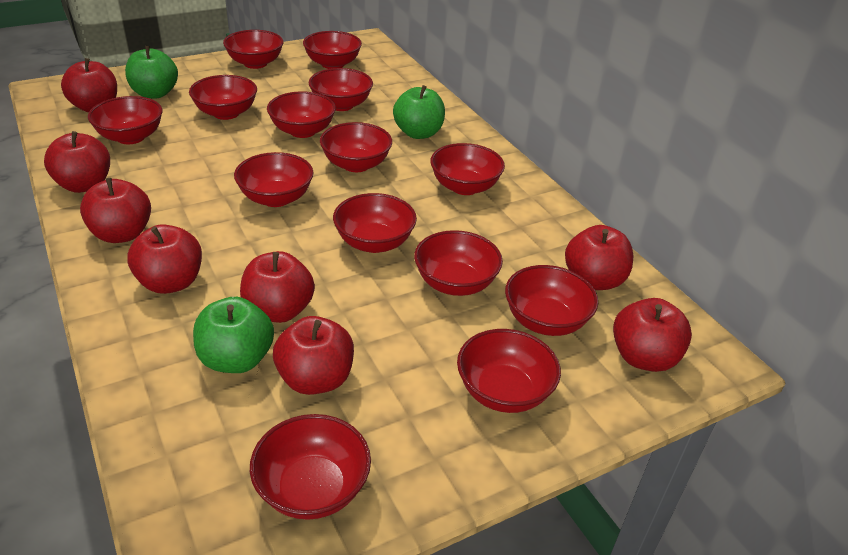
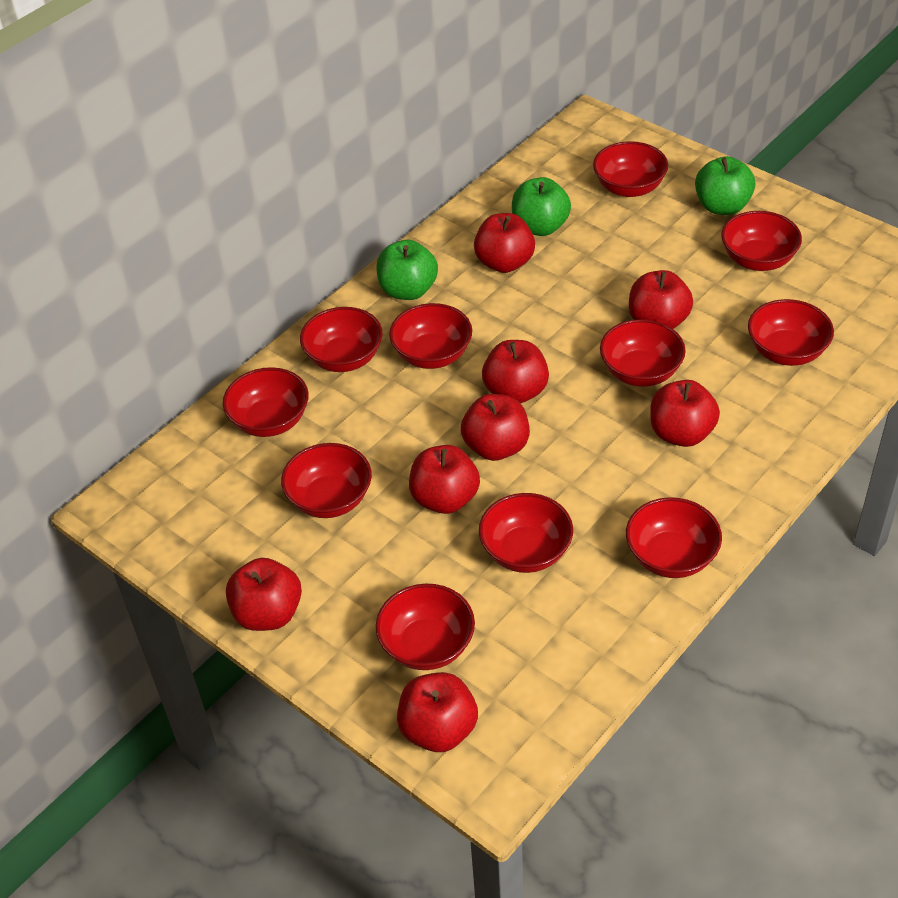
red bowl: 14 -> 11

